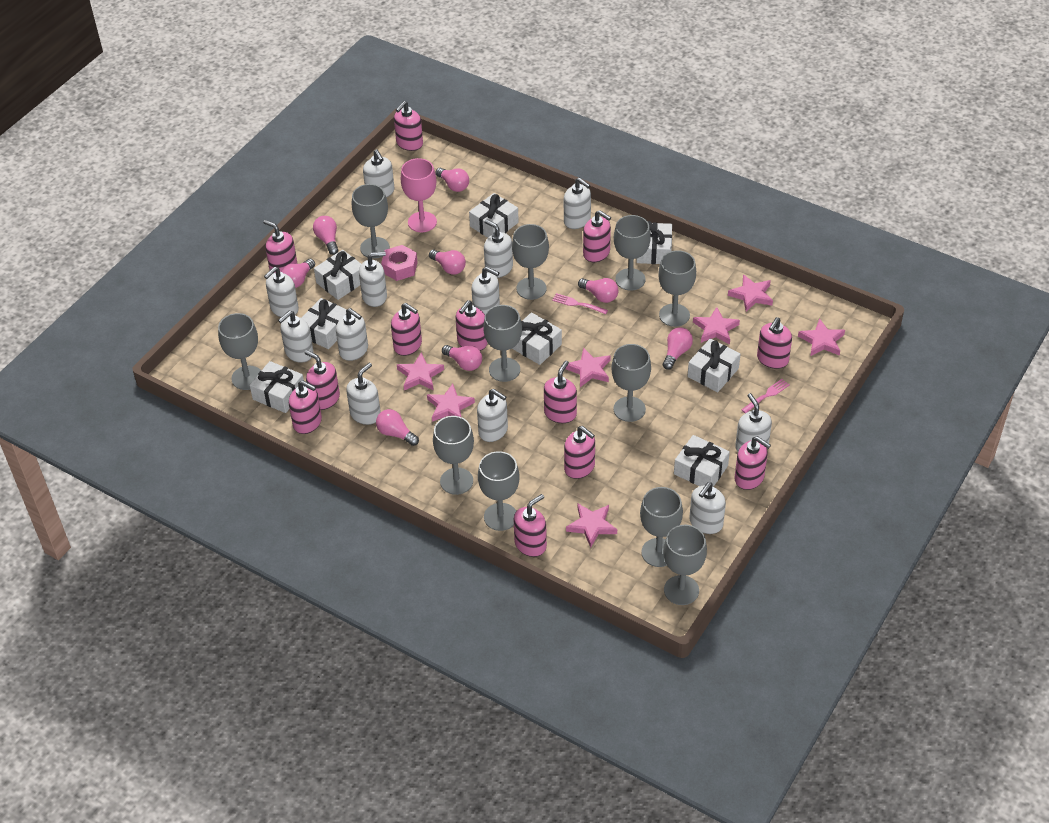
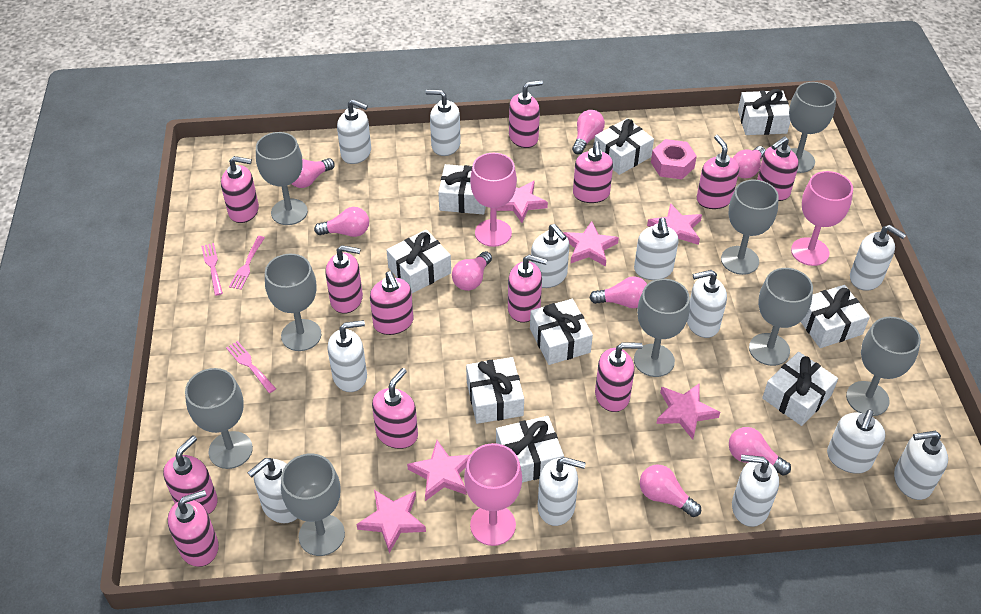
grey goblet: 11 -> 9
pink fork: 2 -> 3
pink goblet: 1 -> 3
pink star: 7 -> 6
white gift: 8 -> 9

